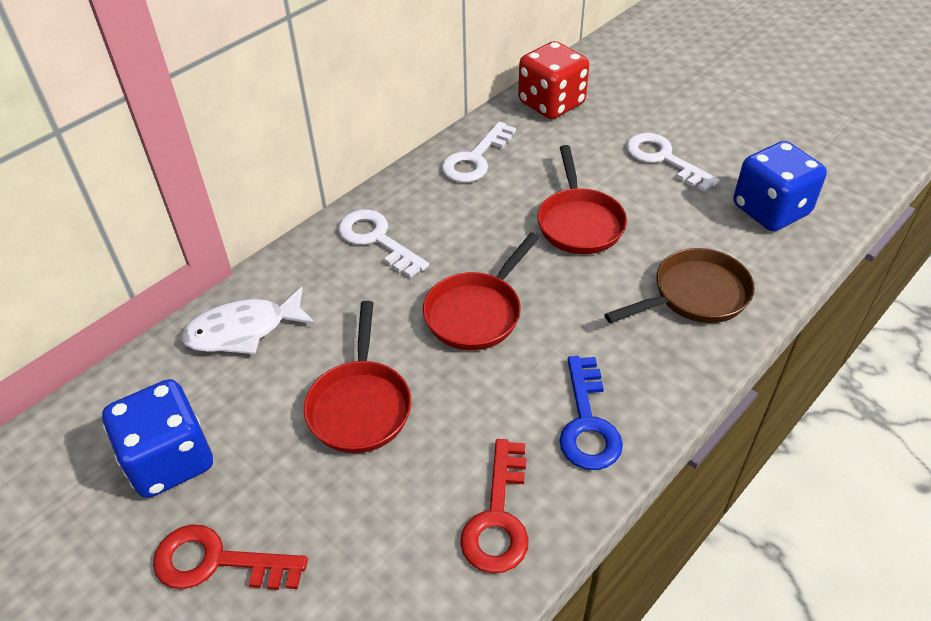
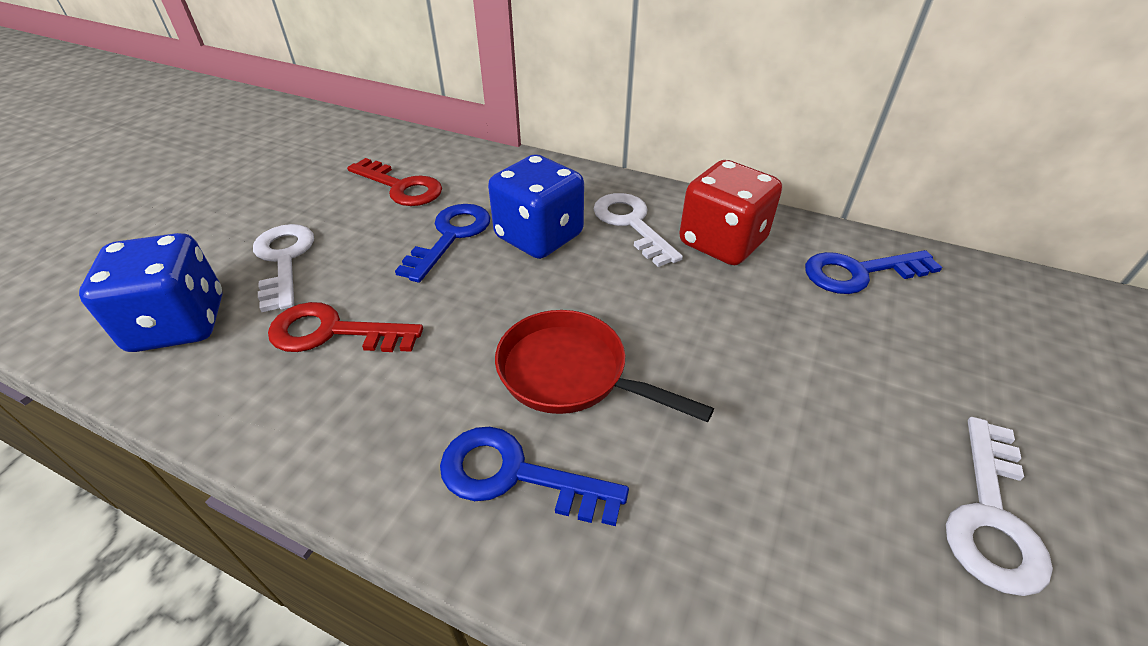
blue key: 1 -> 3
brown pan: 1 -> 0
red pan: 3 -> 1
white fish: 1 -> 0

